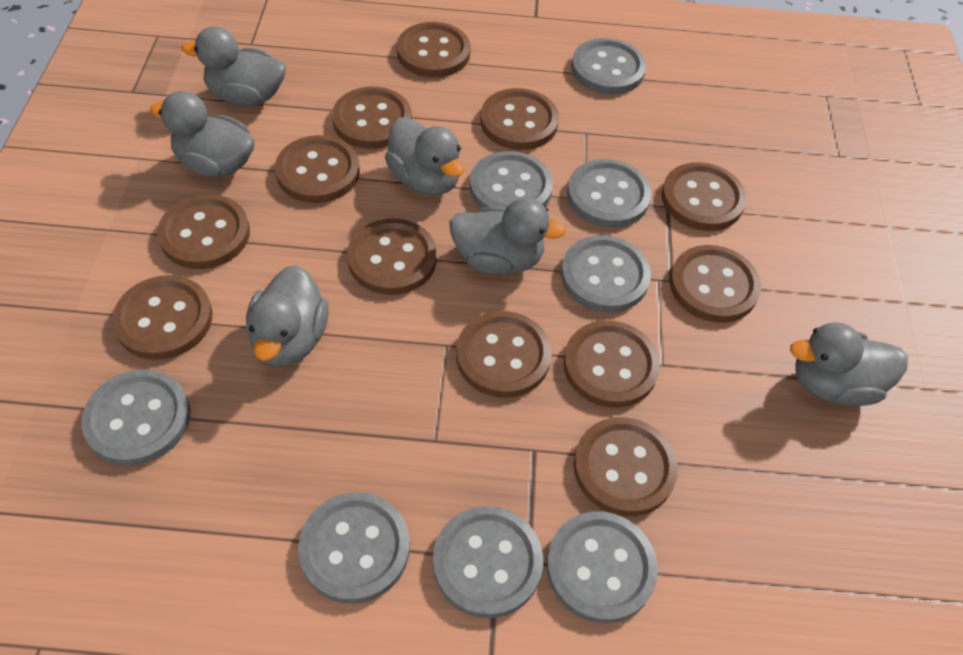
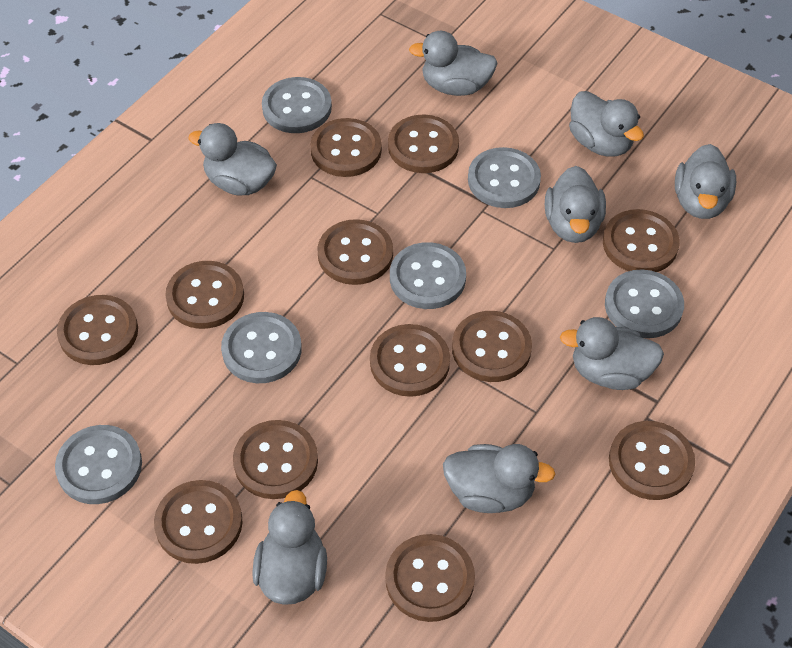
grey button: 8 -> 6
grey duck: 6 -> 8

